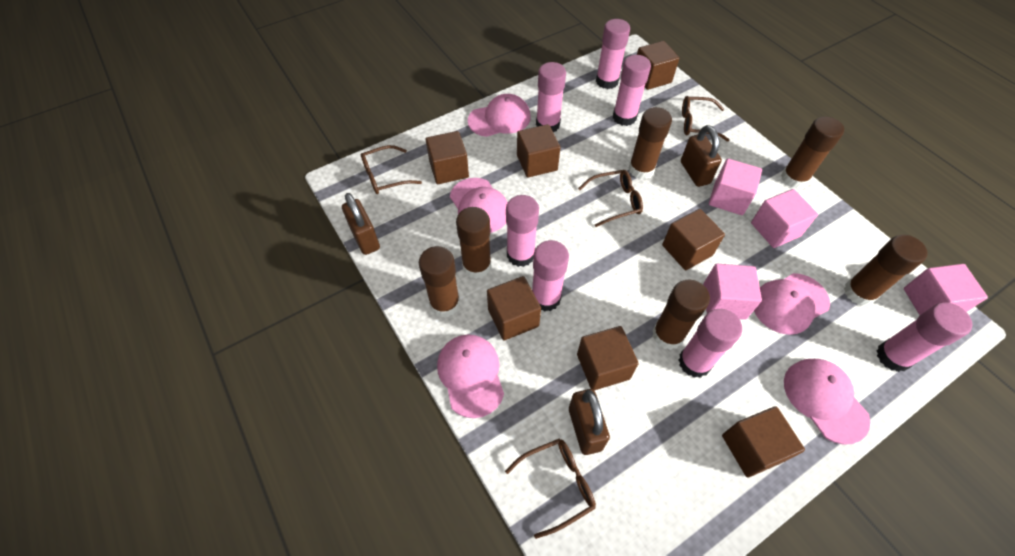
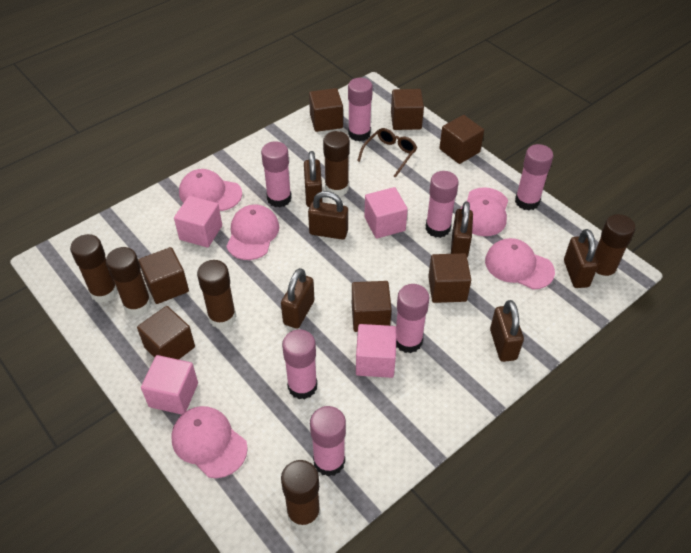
brown glasses: 4 -> 1
brown padlock: 3 -> 6

